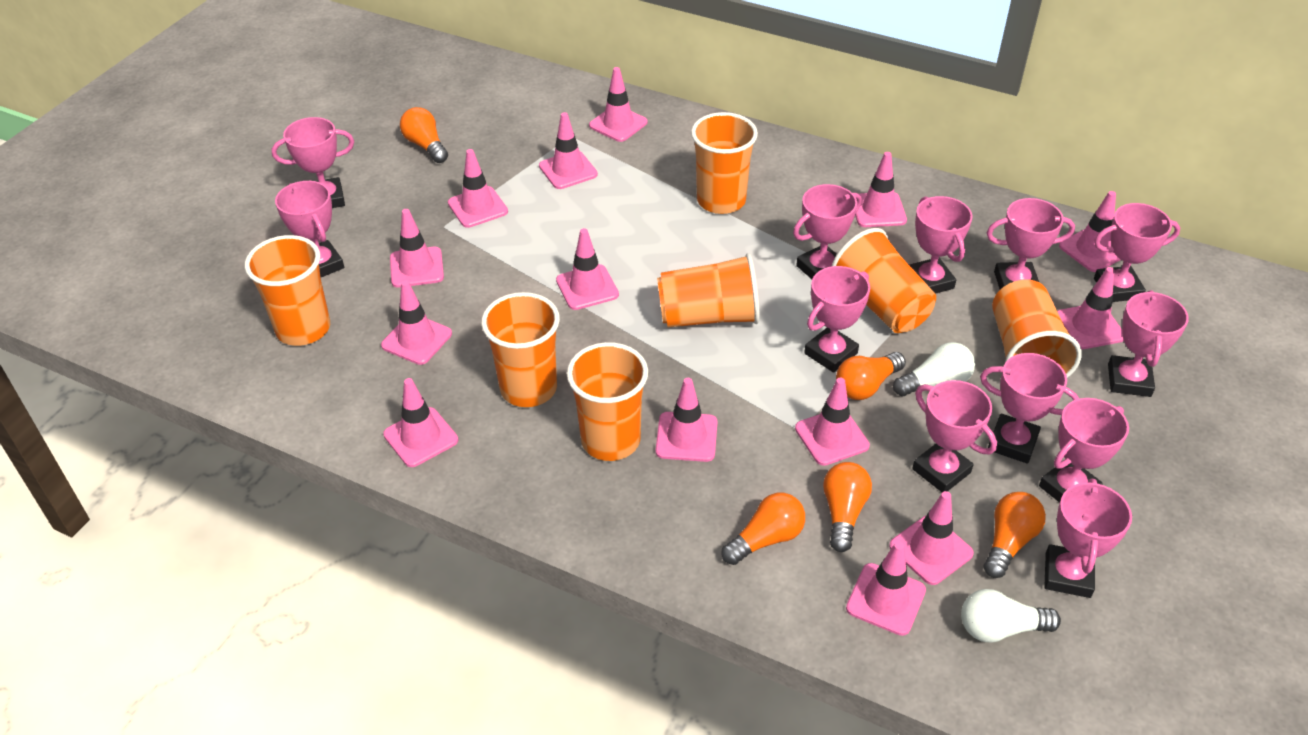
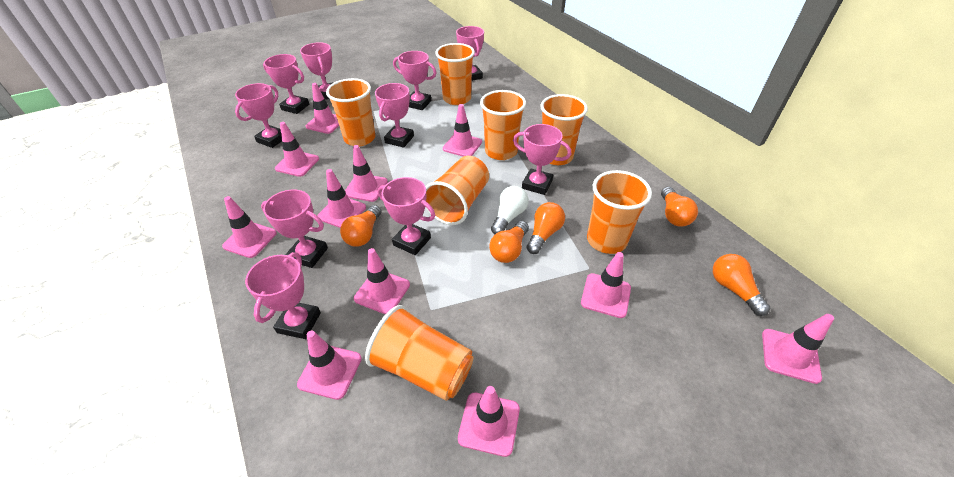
pink traffic cone: 14 -> 11
pink trophy: 12 -> 10
white light bulb: 2 -> 1

